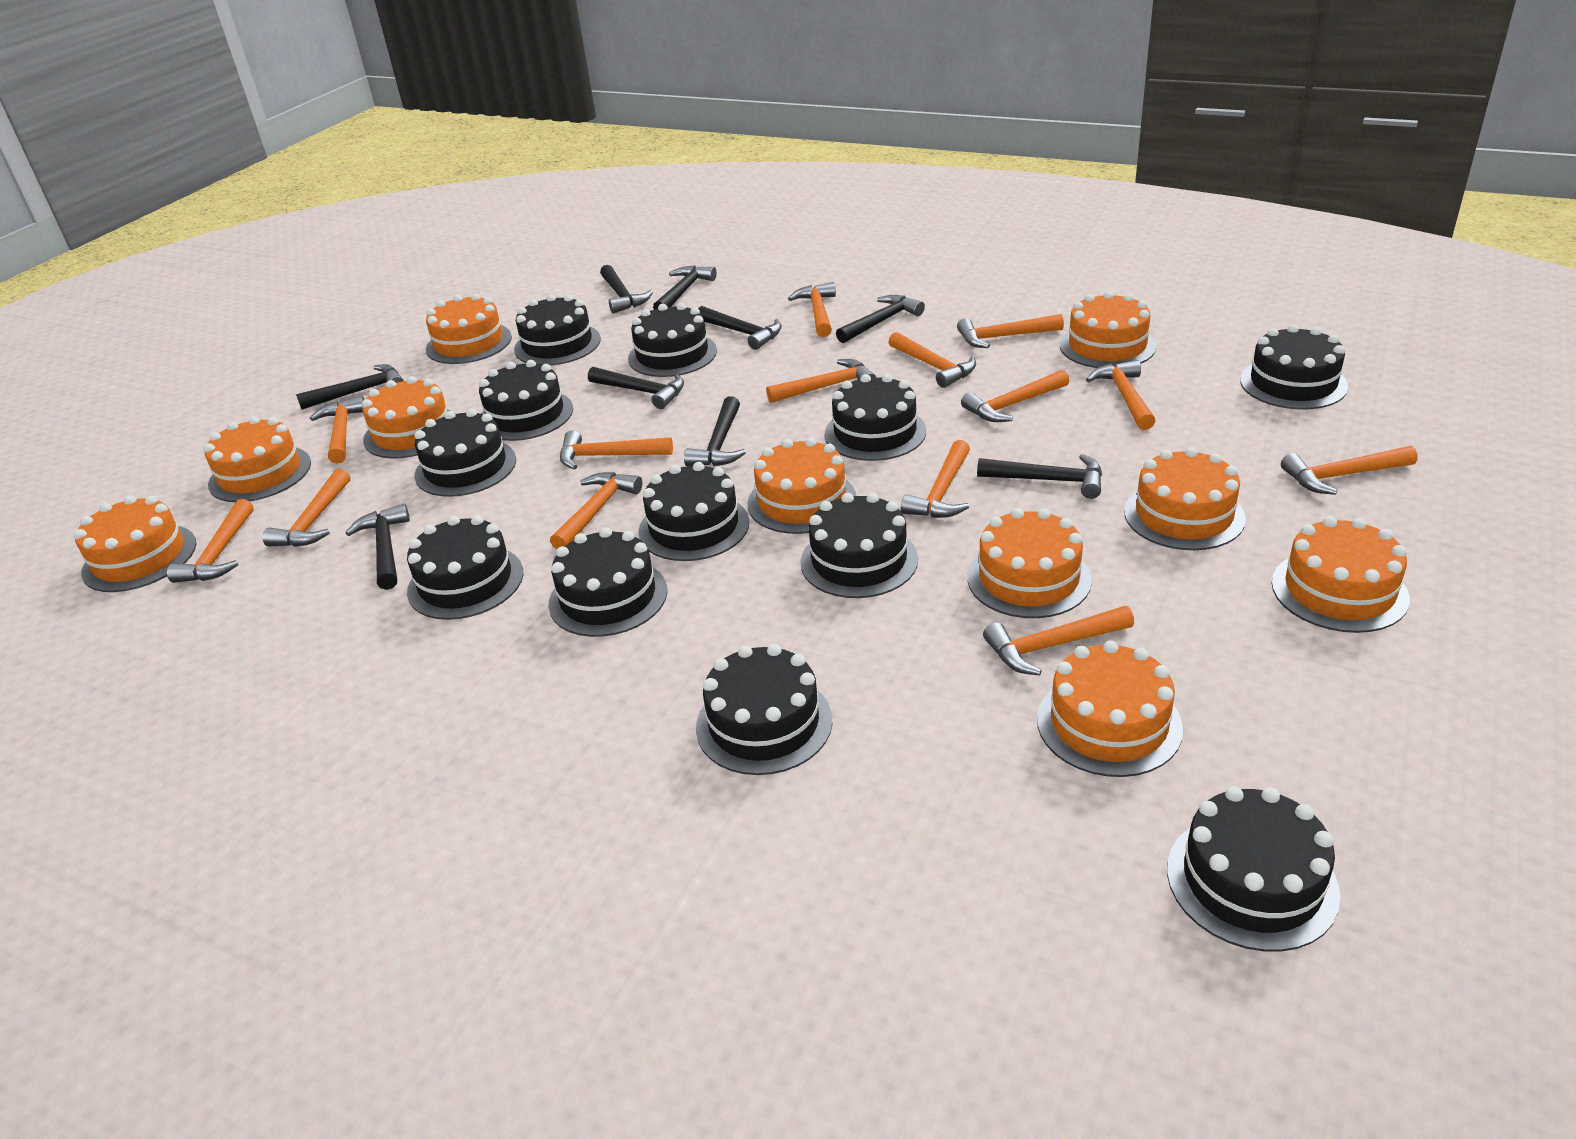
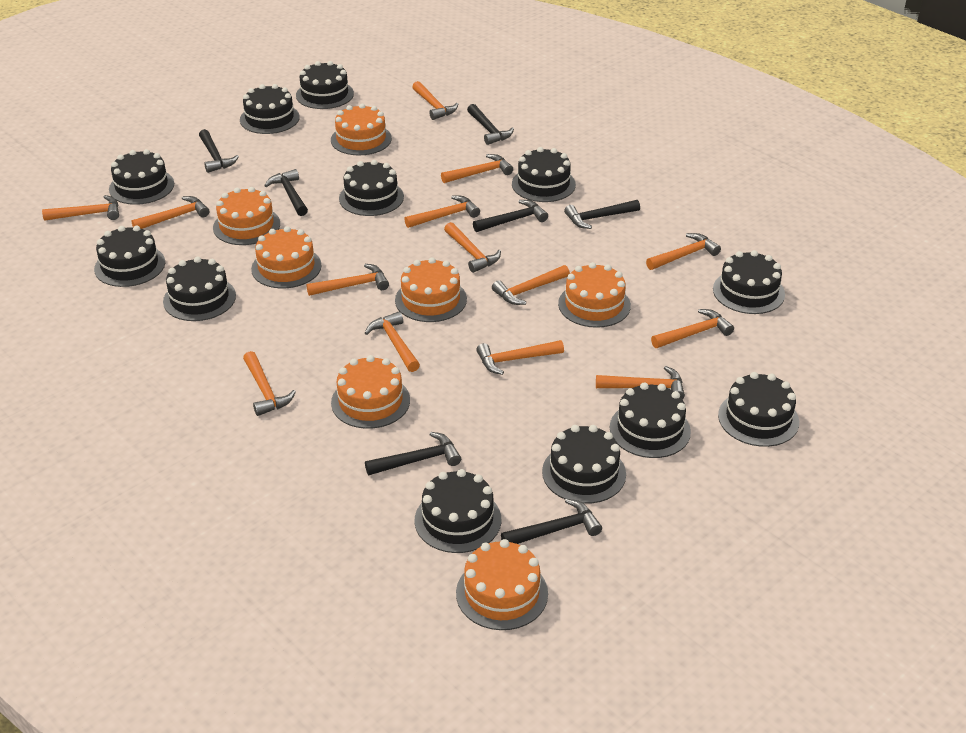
black hammer: 9 -> 7
orange cake: 10 -> 7

